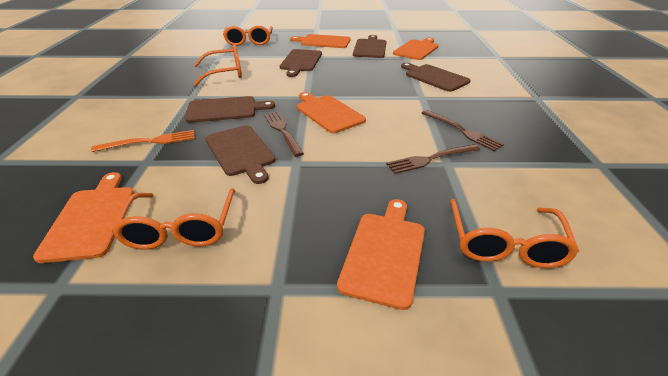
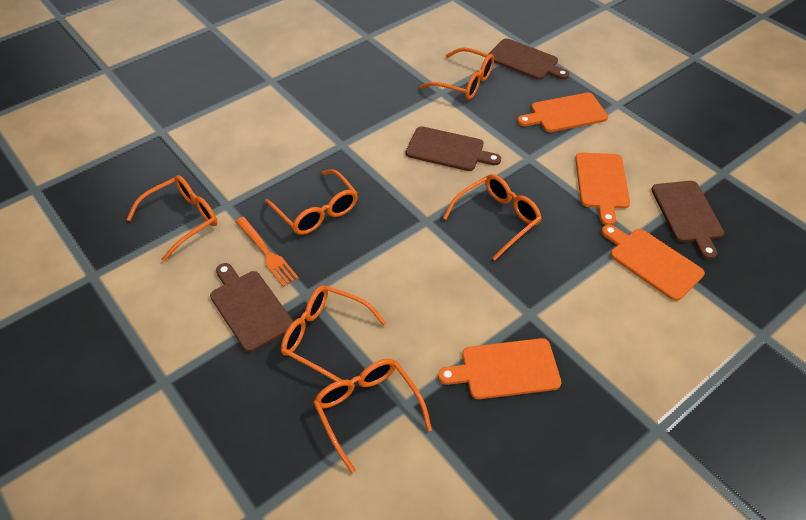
brown cutting board: 5 -> 4
brown fork: 3 -> 0
orange cutting board: 5 -> 4
orange glasses: 4 -> 6

